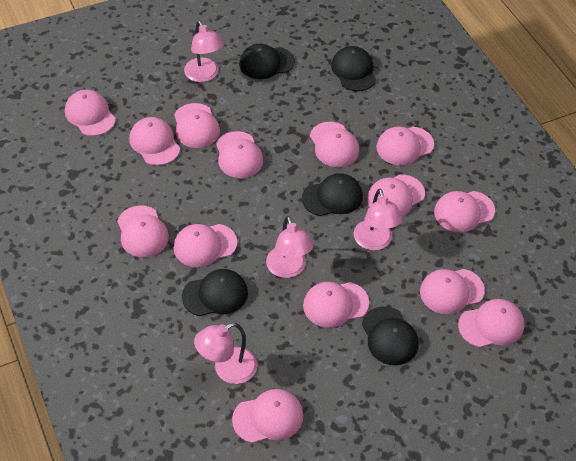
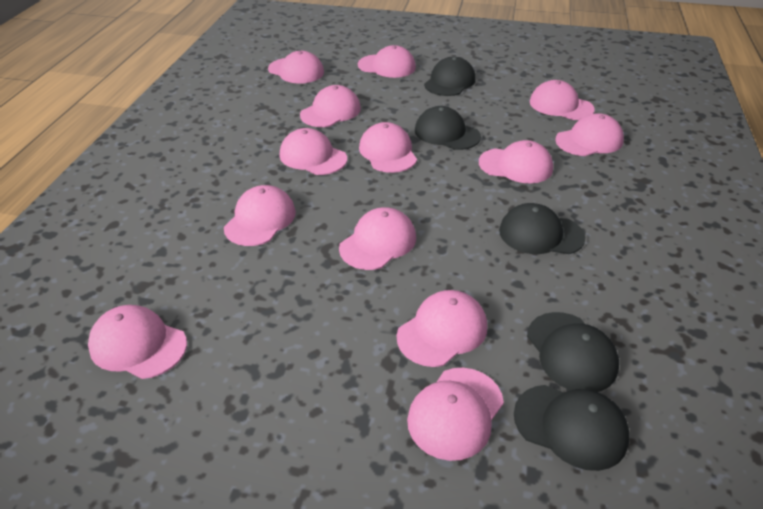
pink cap: 14 -> 13
pink lamp: 4 -> 0

